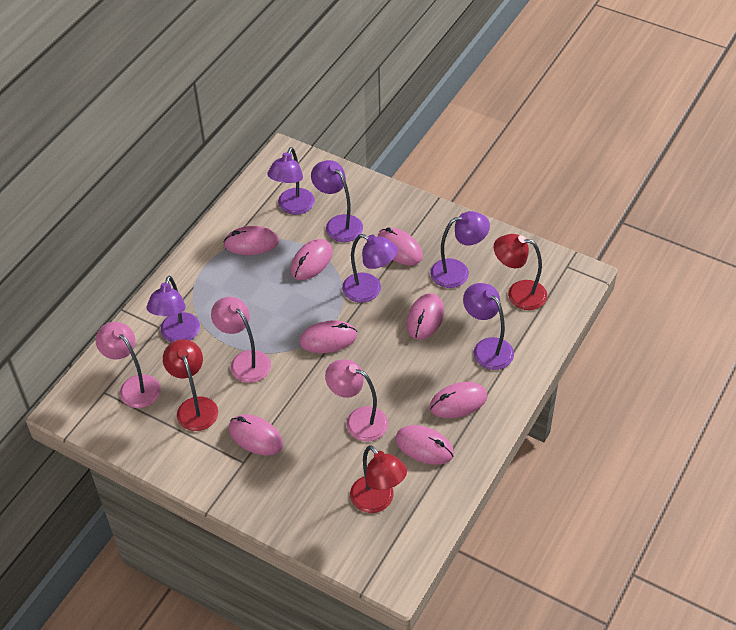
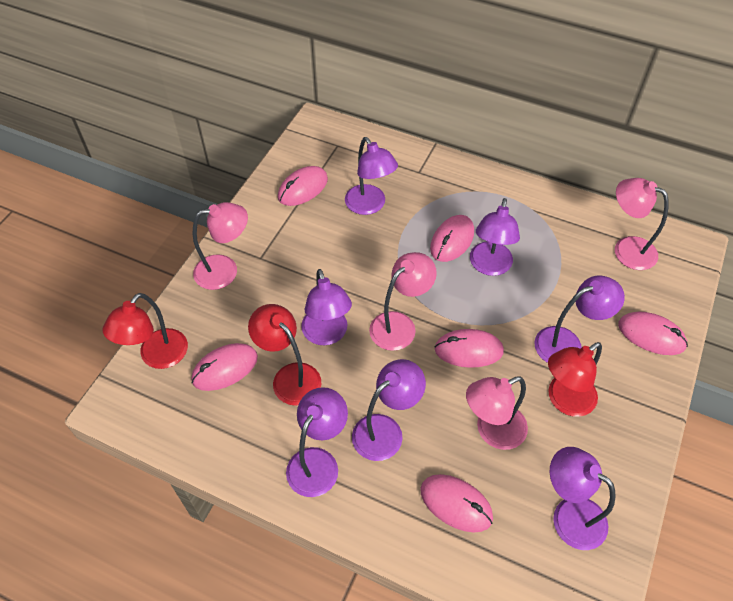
pink lamp: 3 -> 4
pink mouse: 8 -> 6
purple lamp: 6 -> 7

